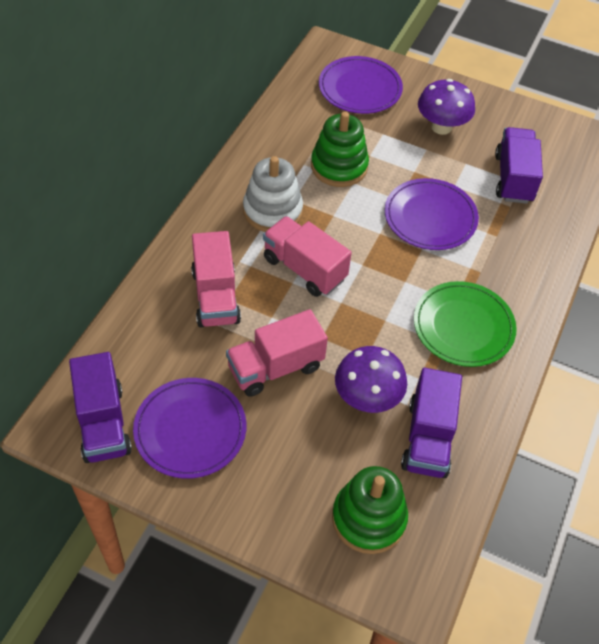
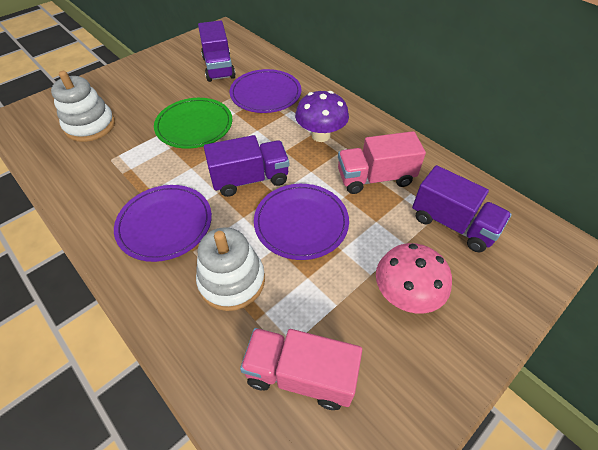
green stacking toy: 2 -> 0
pink mushroom: 0 -> 1
pink truck: 3 -> 2
purple mushroom: 2 -> 1
white stacking toy: 1 -> 2

